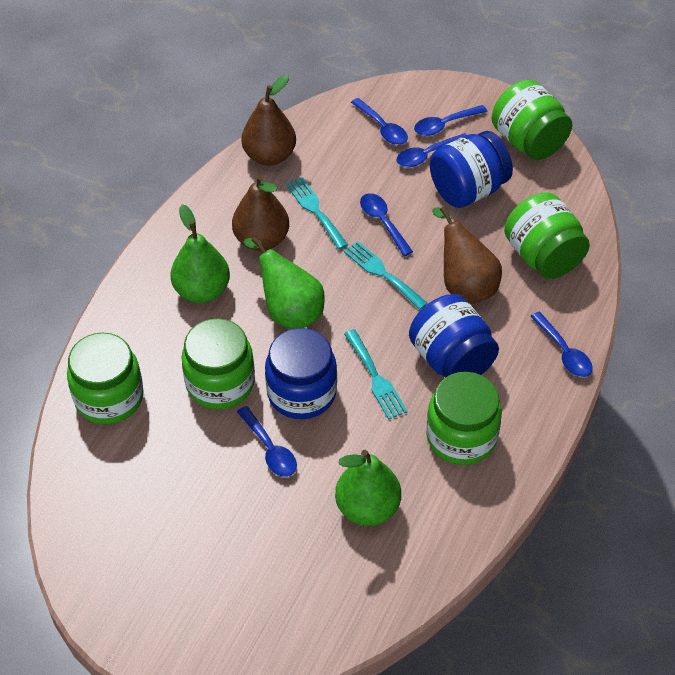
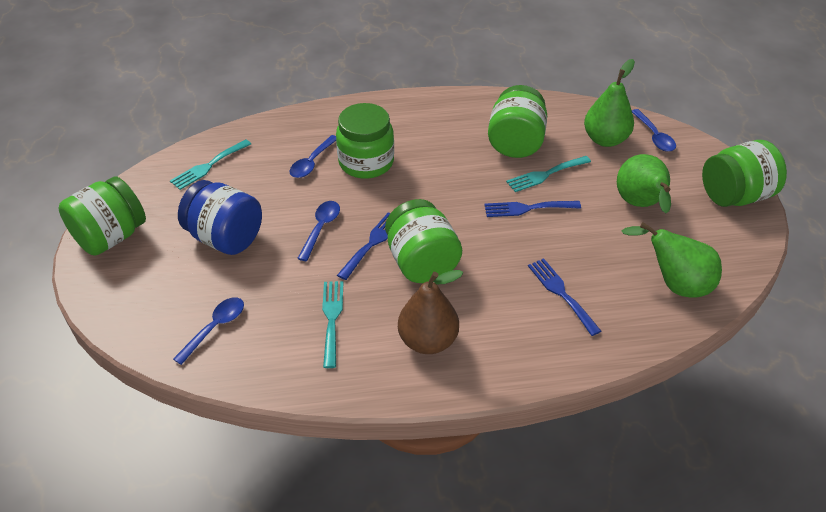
blue fork: 0 -> 3
blue jar: 3 -> 1
blue spoon: 6 -> 4
brown pear: 3 -> 1

